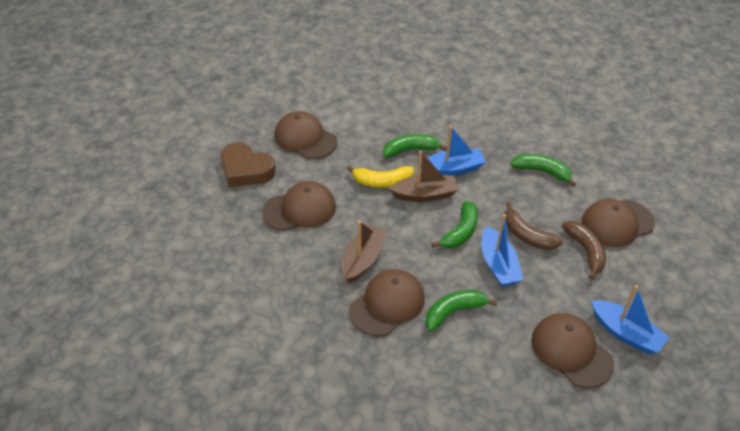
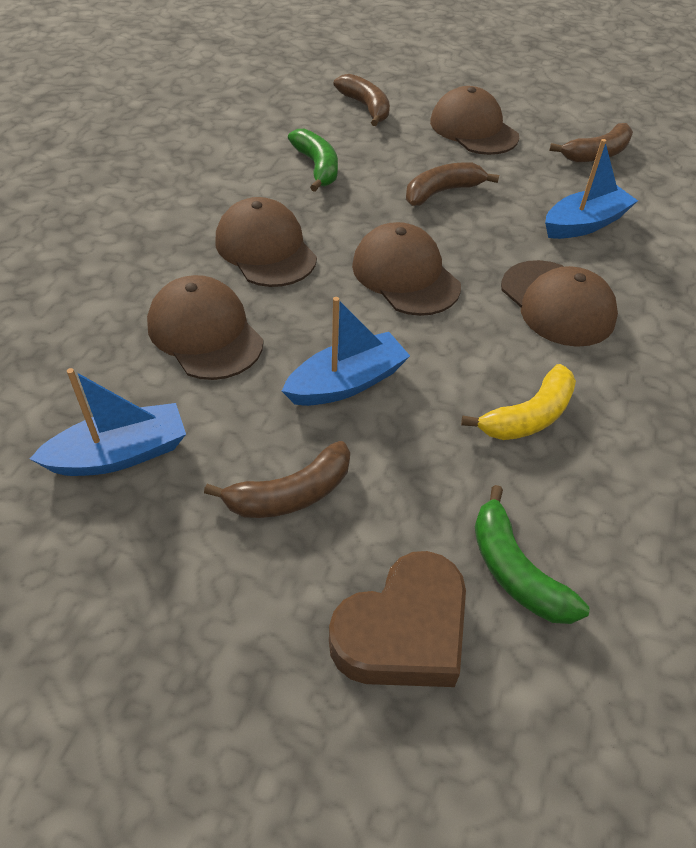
brown banana: 2 -> 4
brown boat: 2 -> 0
green banana: 4 -> 2

